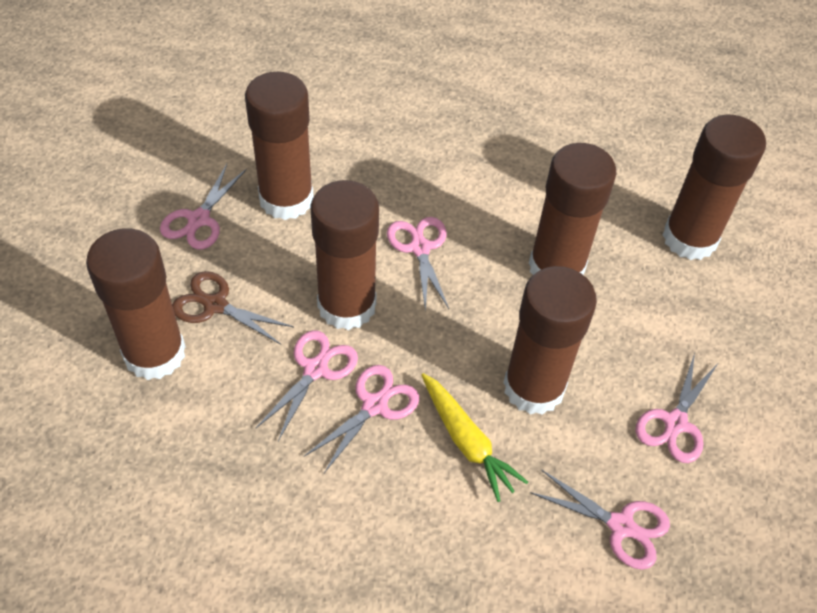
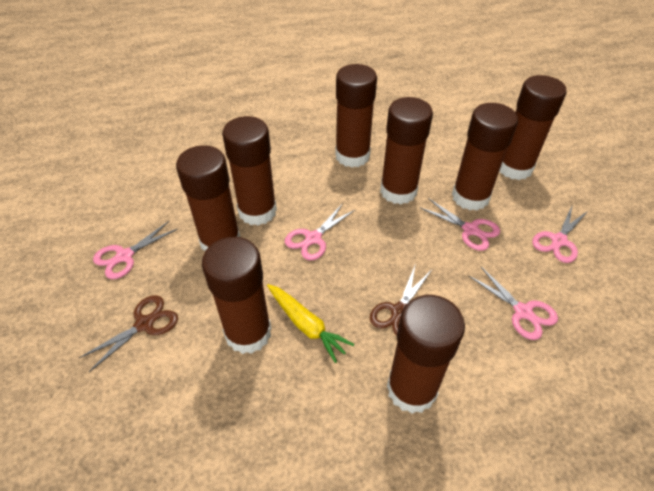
brown glue stick: 6 -> 8
brown scissors: 1 -> 2
pink scissors: 6 -> 5

